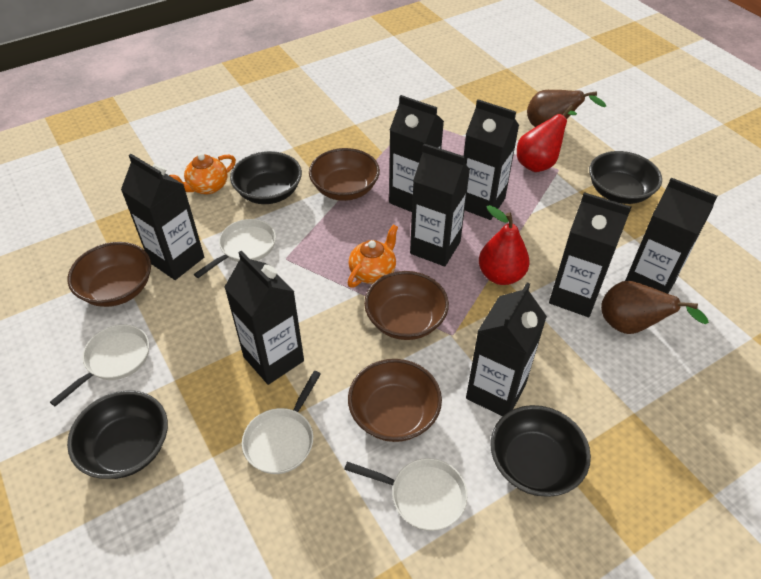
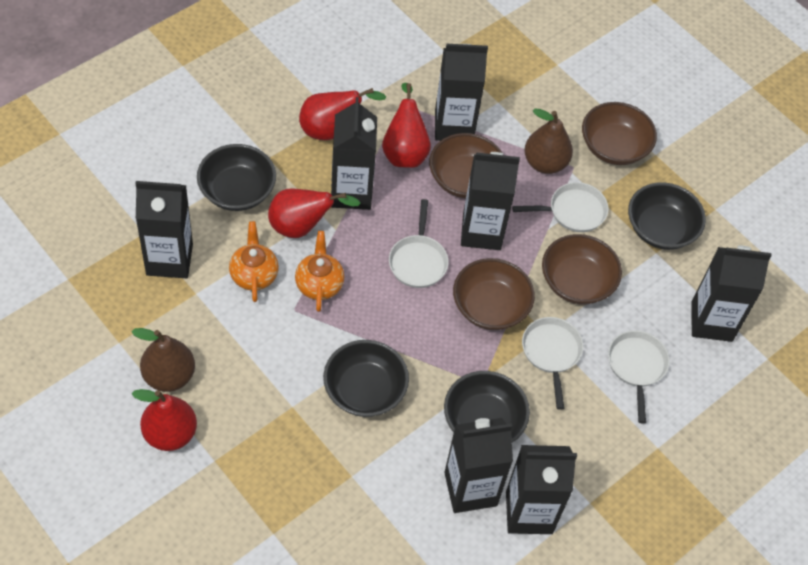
black carton: 8 -> 7
red pear: 2 -> 4

